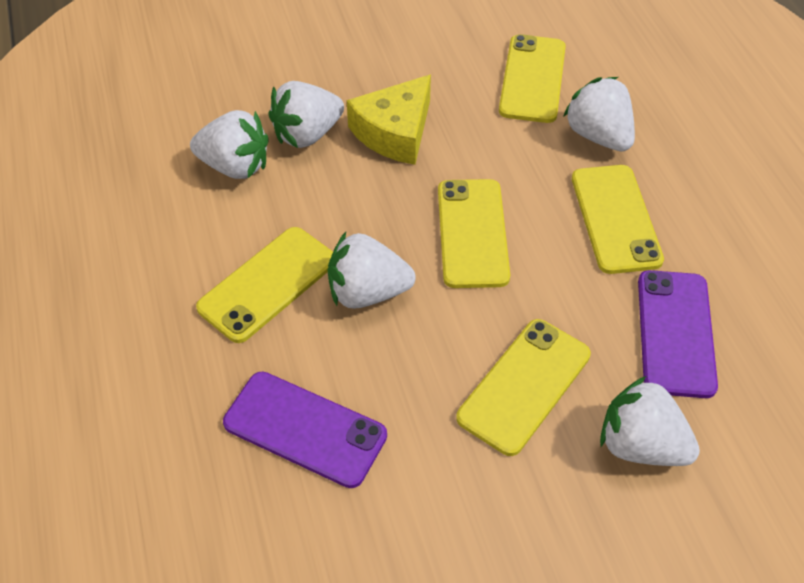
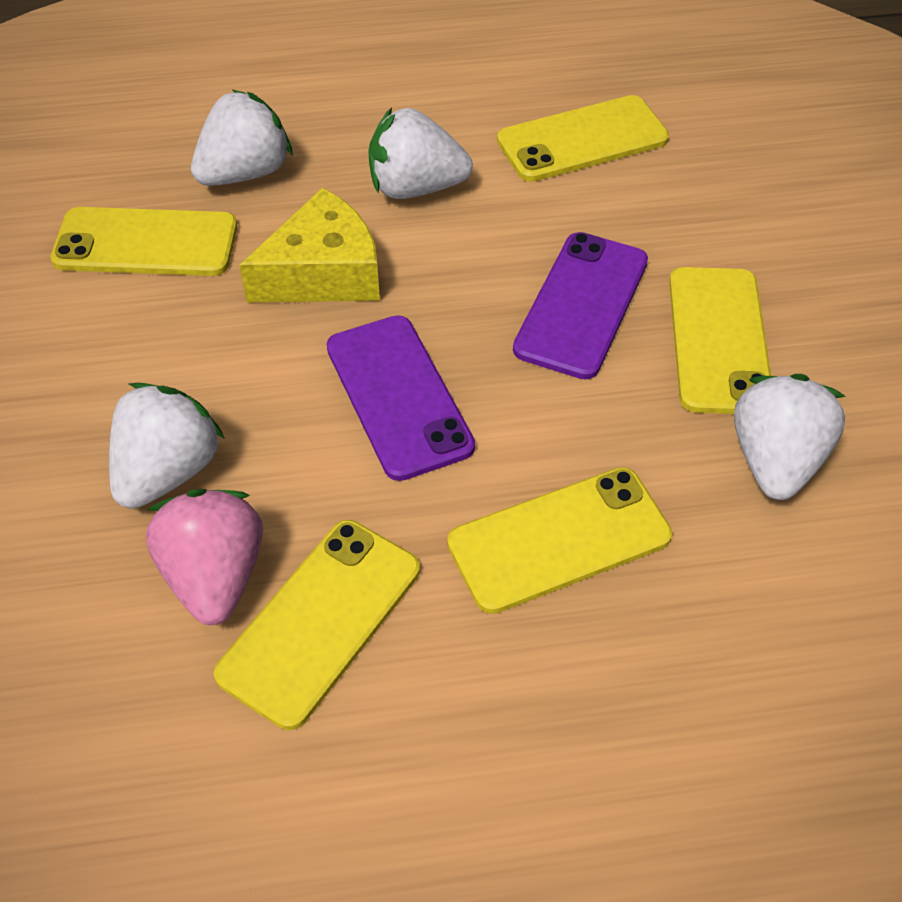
pink strawberry: 0 -> 1
white strawberry: 5 -> 4

